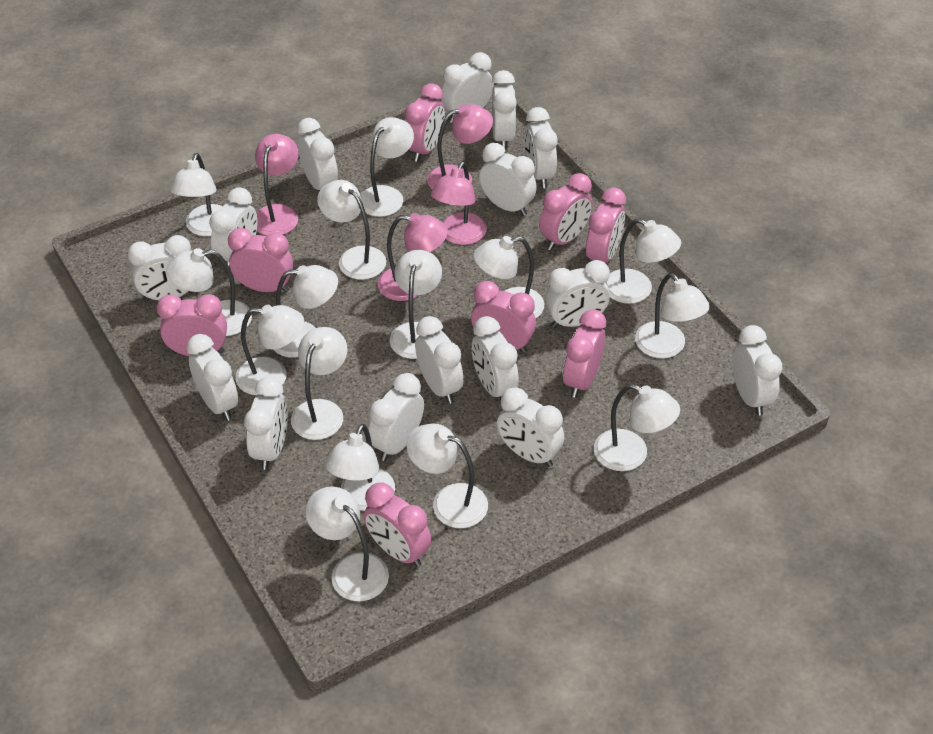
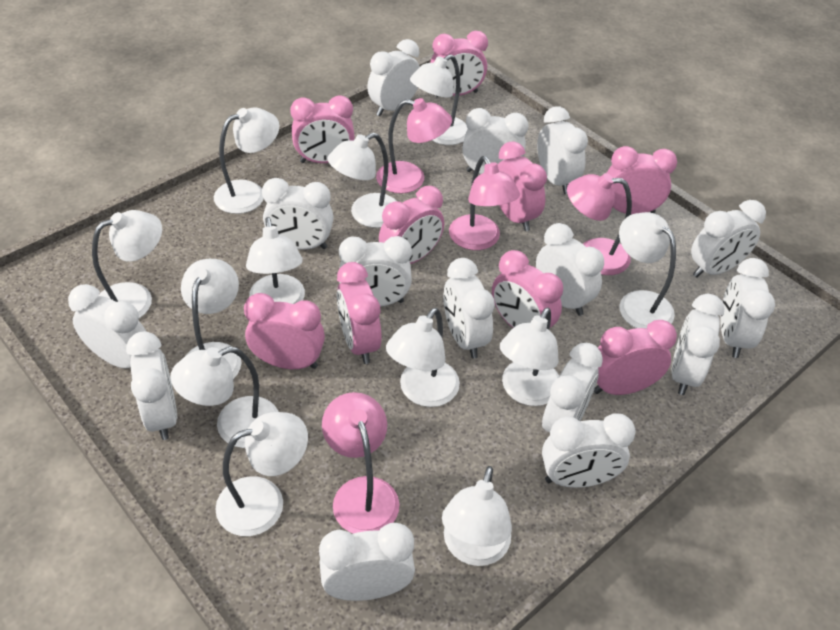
pink clock: 8 -> 9
white lamp: 15 -> 12

